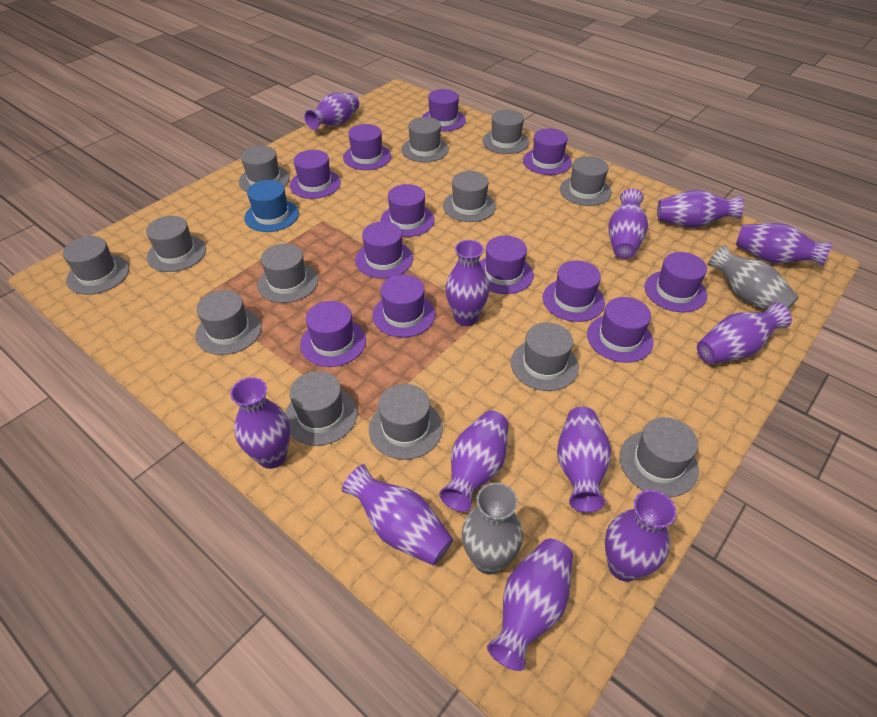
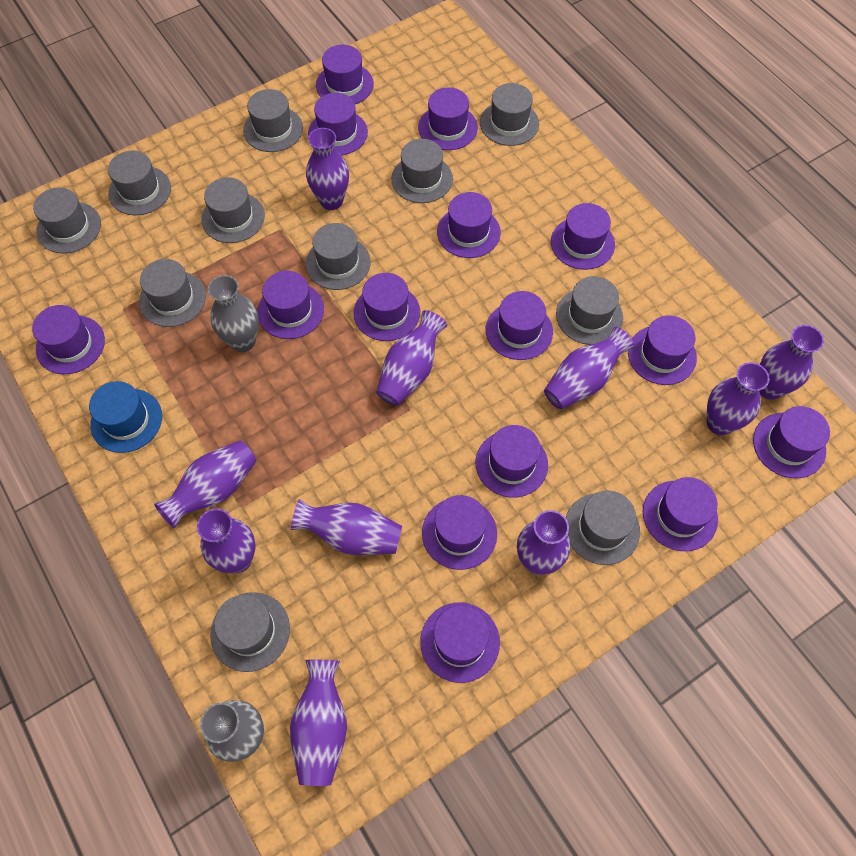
grey hat: 13 -> 11
purple hat: 12 -> 15
purple vase: 12 -> 10

